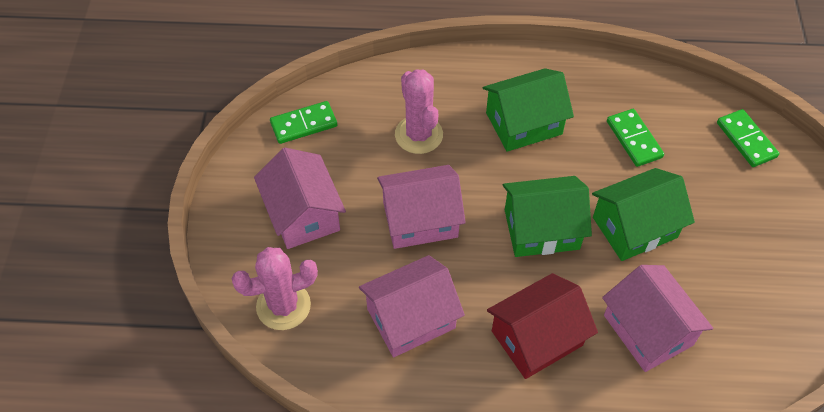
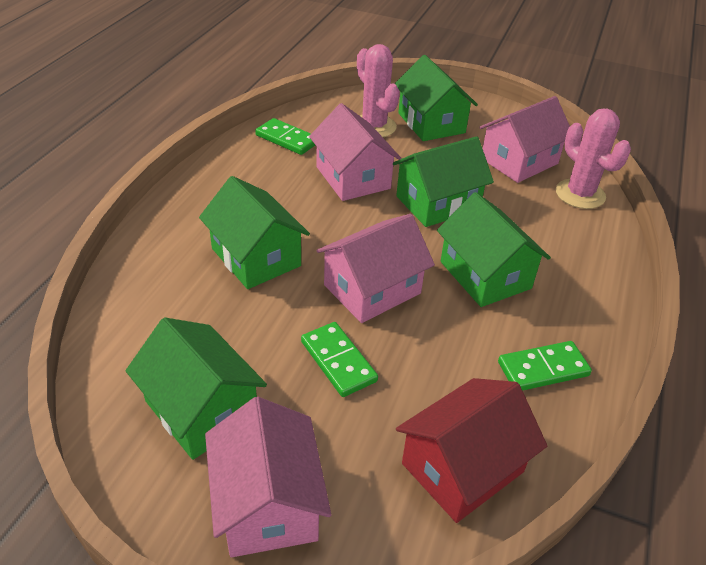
green house: 3 -> 5

